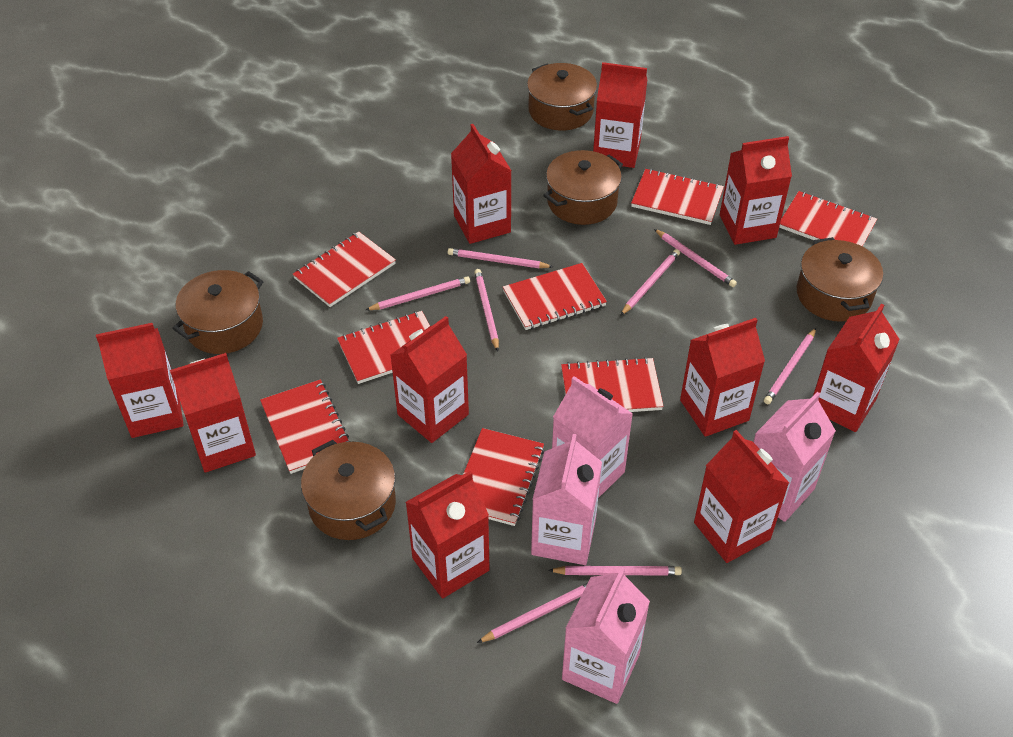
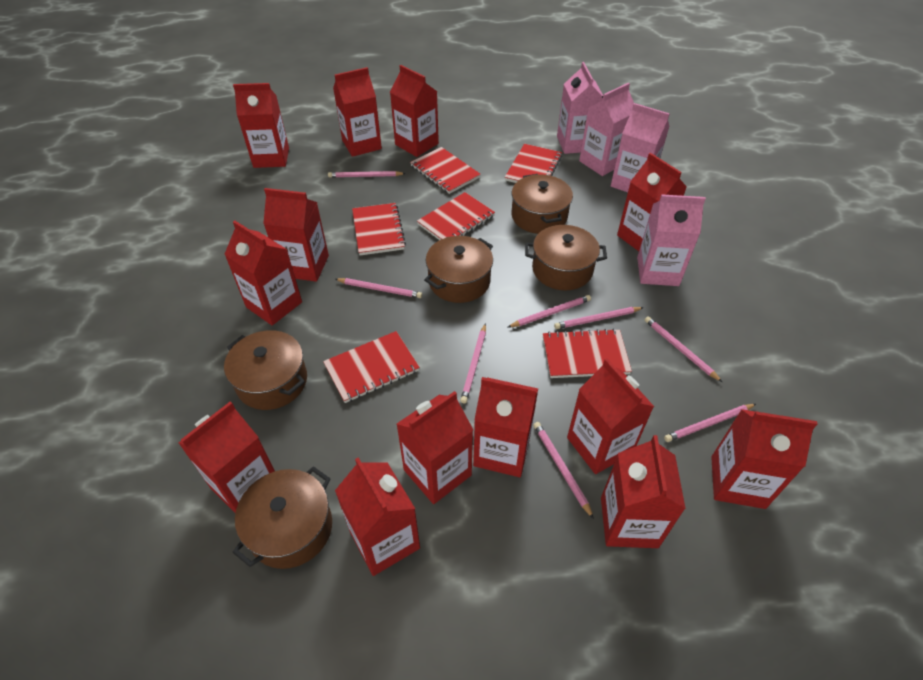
red carton: 10 -> 13
red notebook: 8 -> 6

